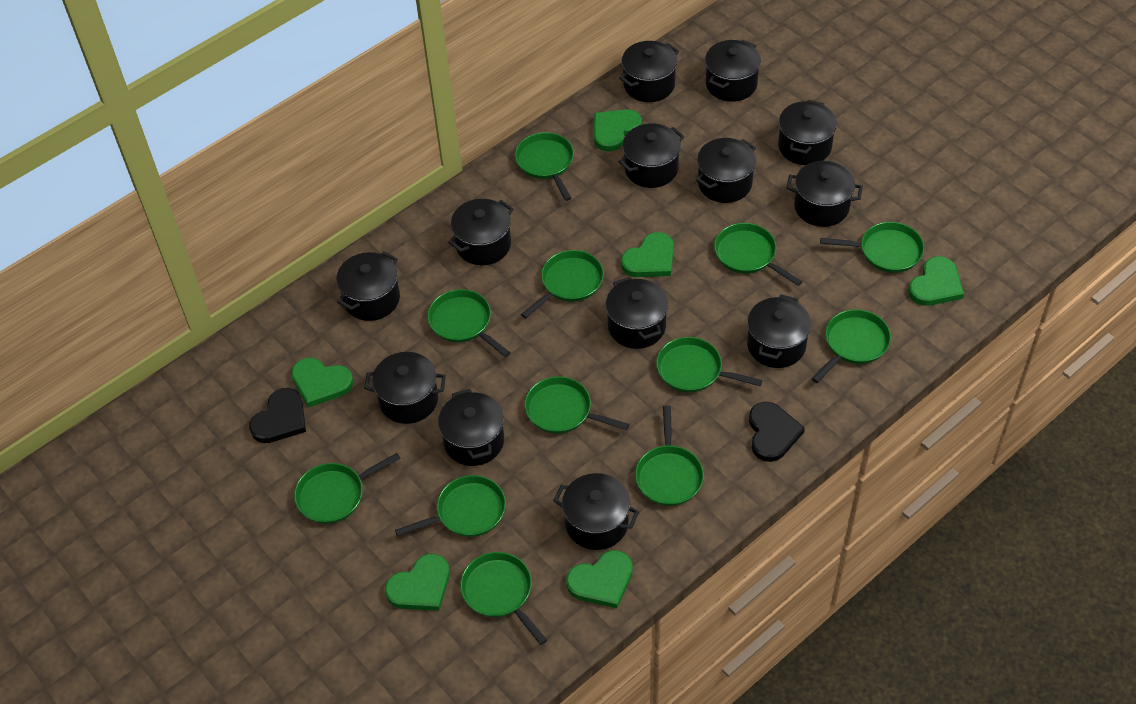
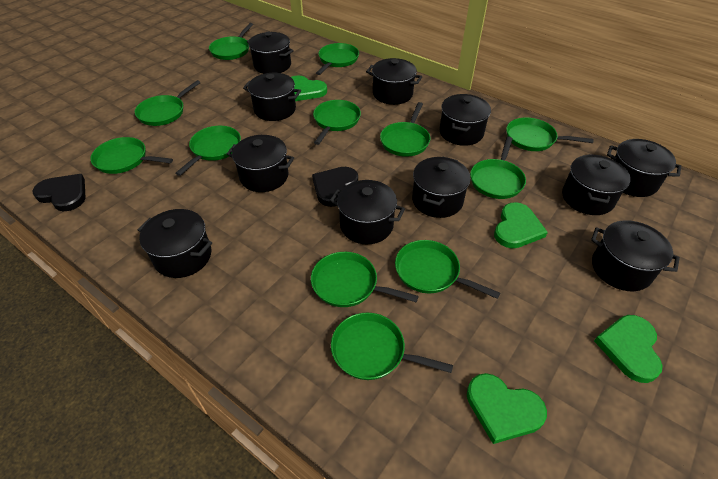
black pot: 13 -> 11
green heart: 6 -> 4

